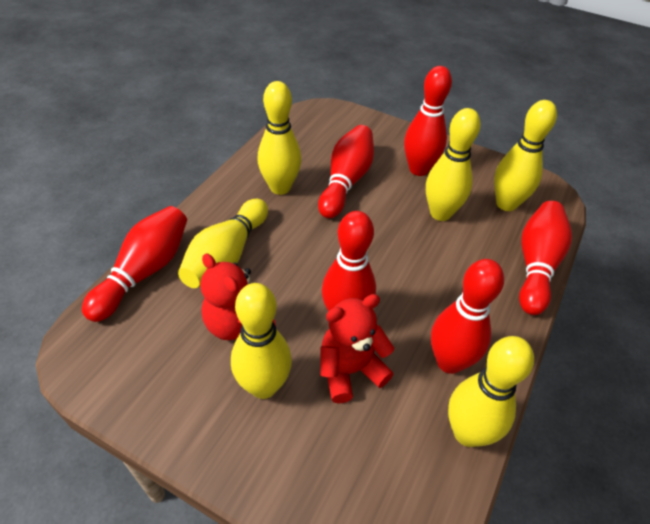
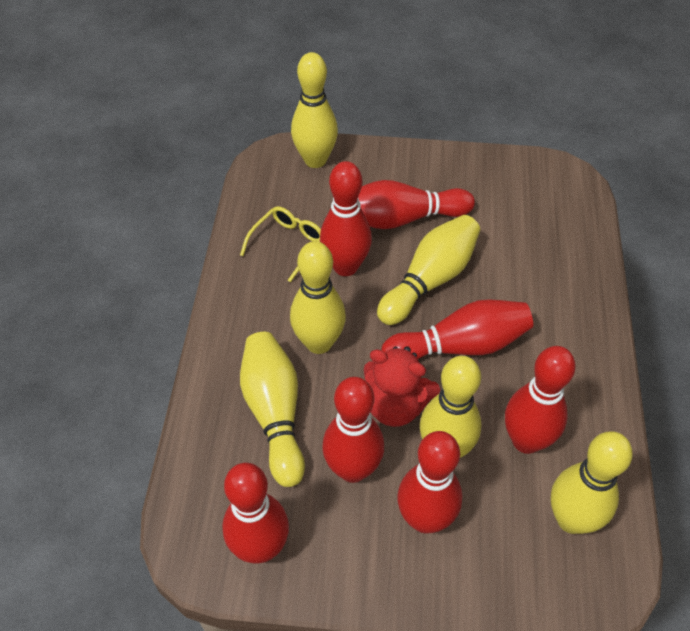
red bowling pin: 6 -> 7
red teddy bear: 2 -> 1
yellow glasses: 0 -> 1

